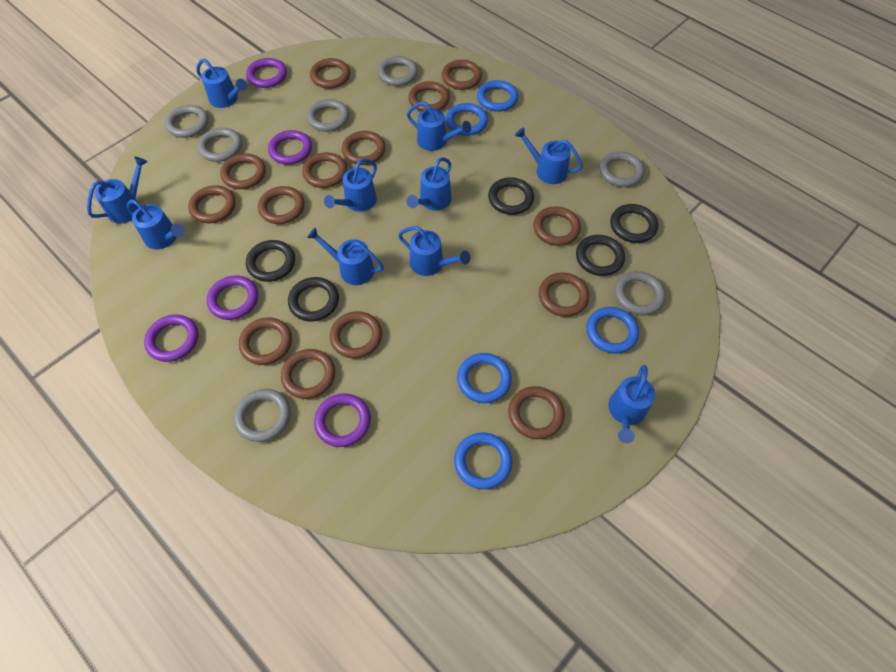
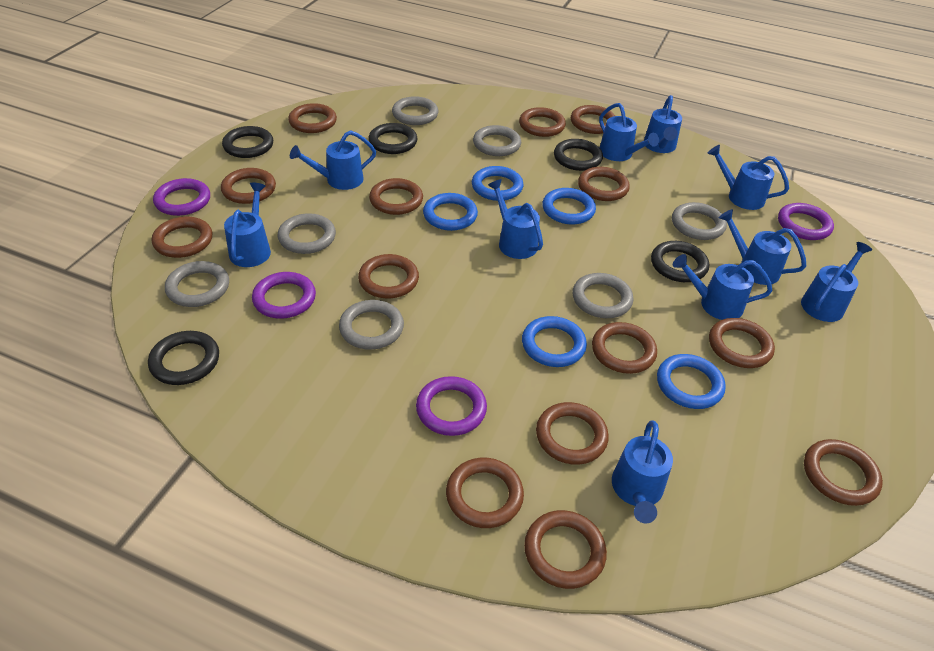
purple ring: 5 -> 4

